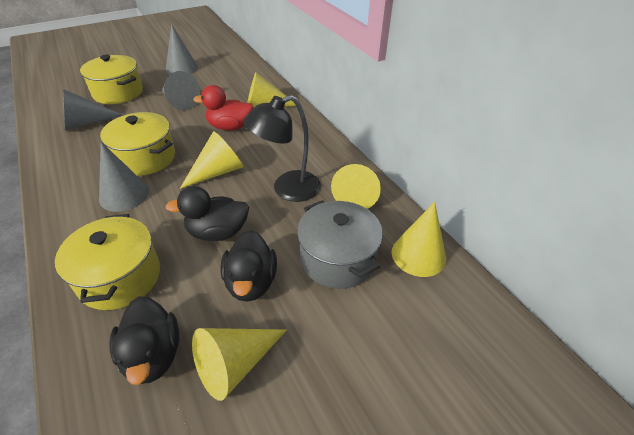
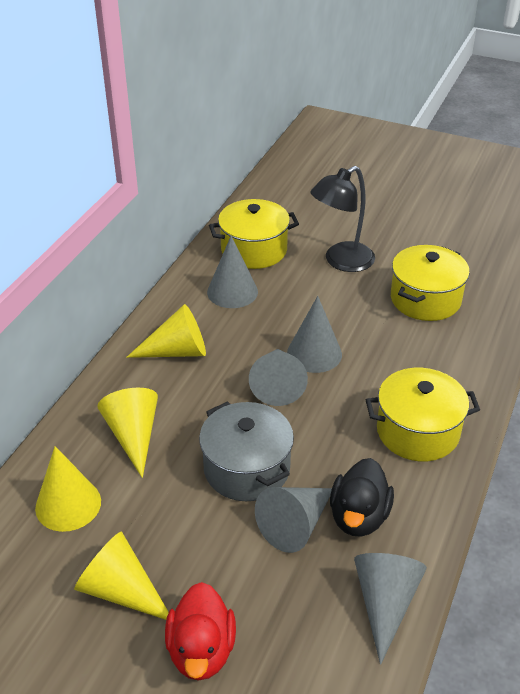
black duck: 3 -> 1
grey cone: 4 -> 5
yellow cone: 5 -> 4

